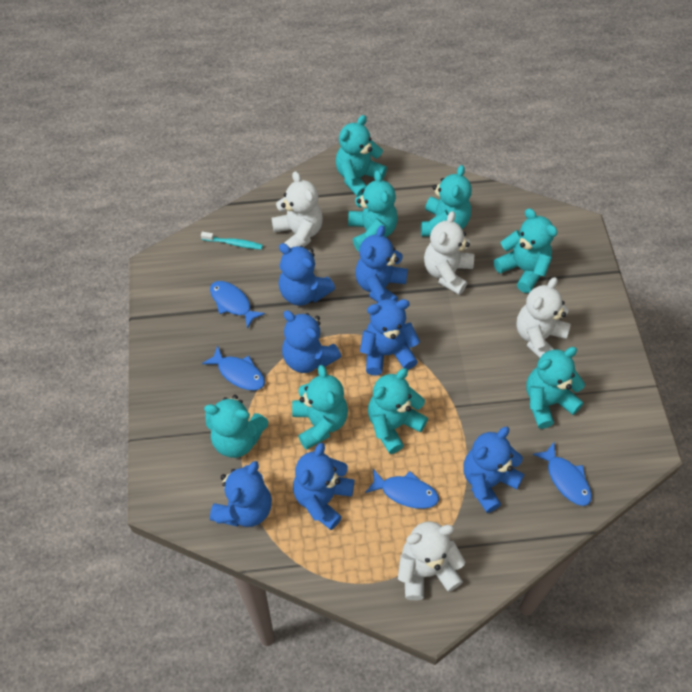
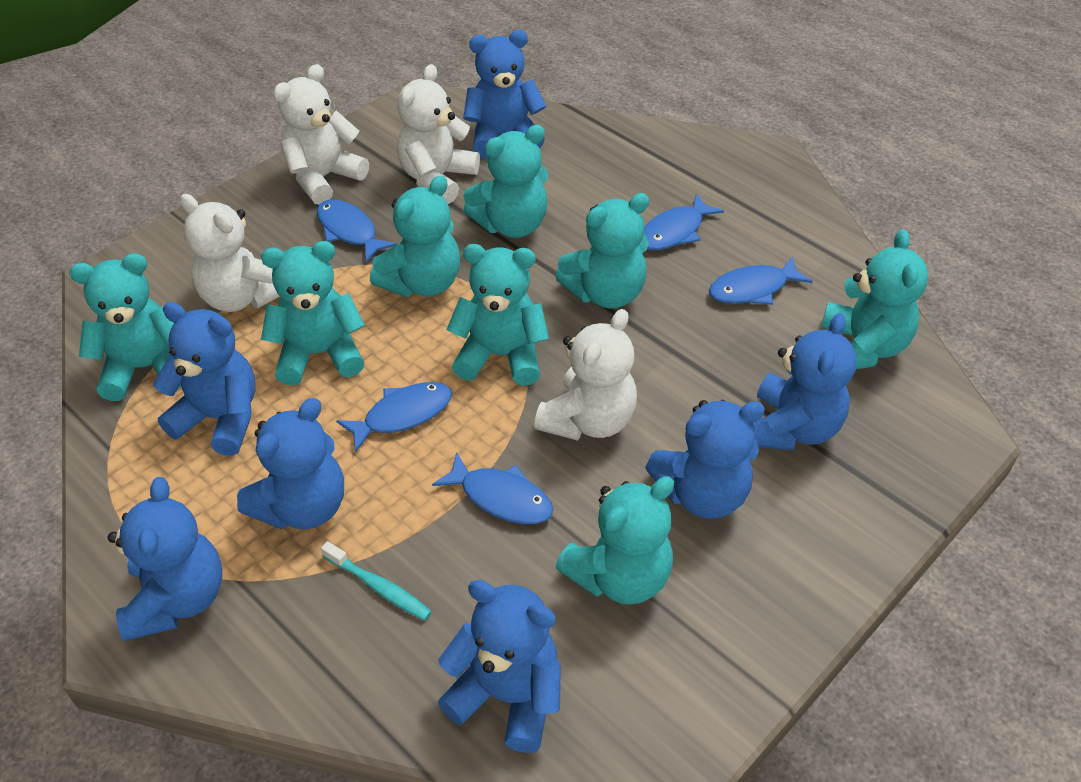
blue fish: 4 -> 5

